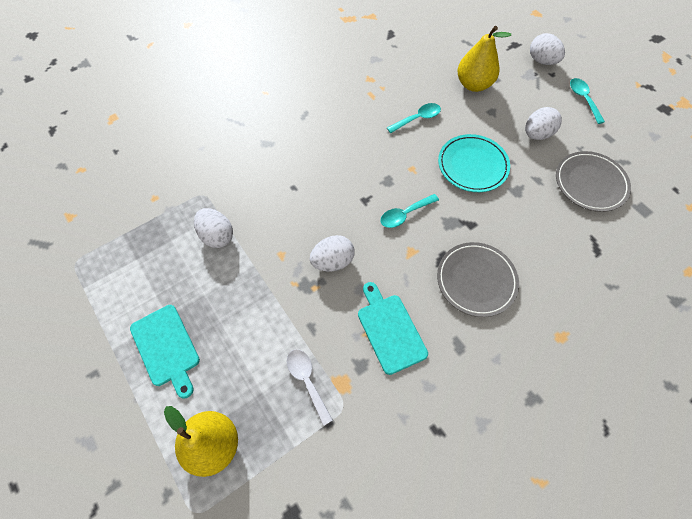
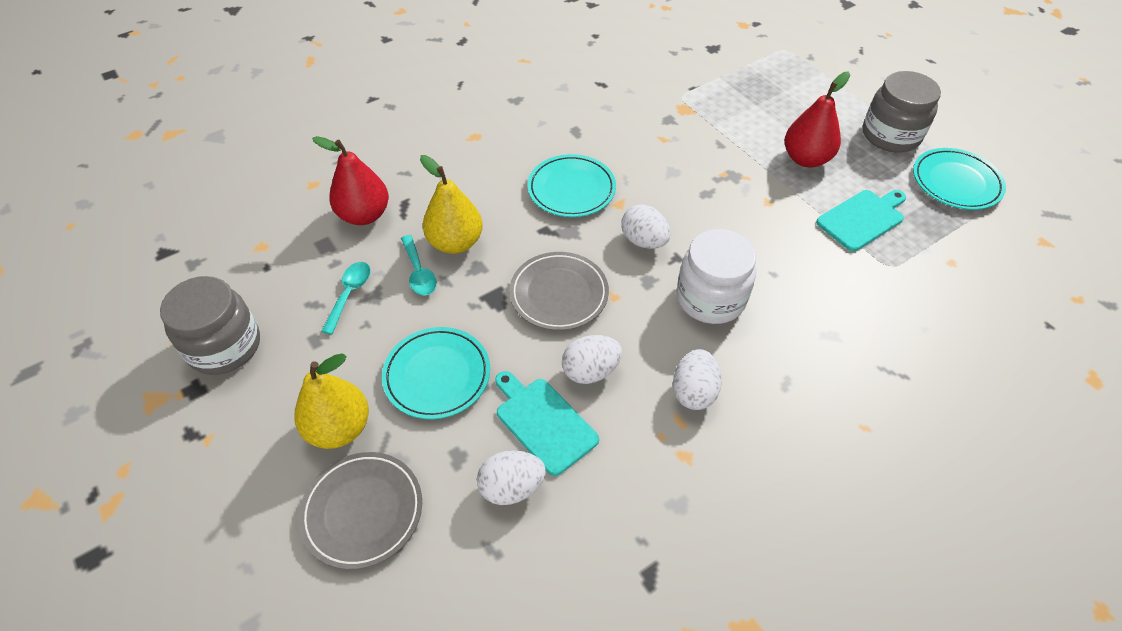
grey jar: 0 -> 2
red pear: 0 -> 2
turquoise plate: 1 -> 3
turquoise spoon: 3 -> 2
white jar: 0 -> 1
white spoon: 1 -> 0

